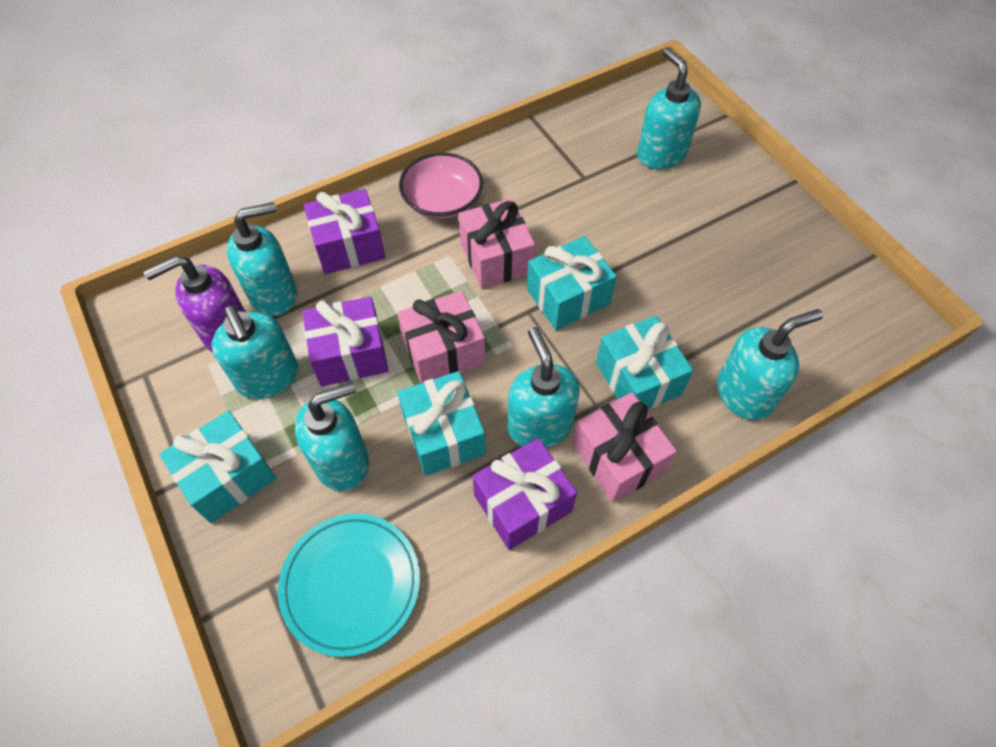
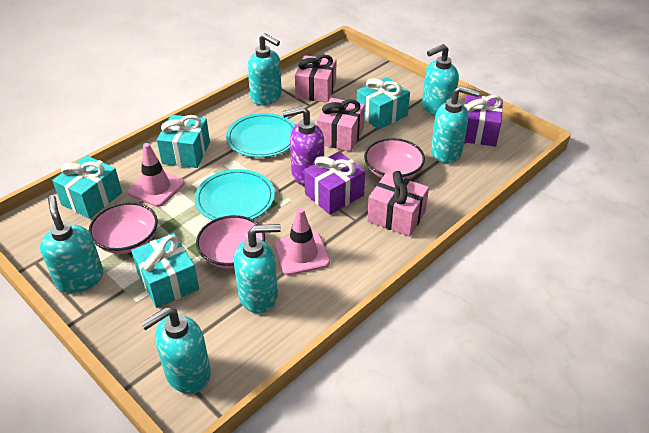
pink bowl: 1 -> 3
pink traffic cone: 0 -> 2
purple gift: 3 -> 2
turquoise plate: 1 -> 2

